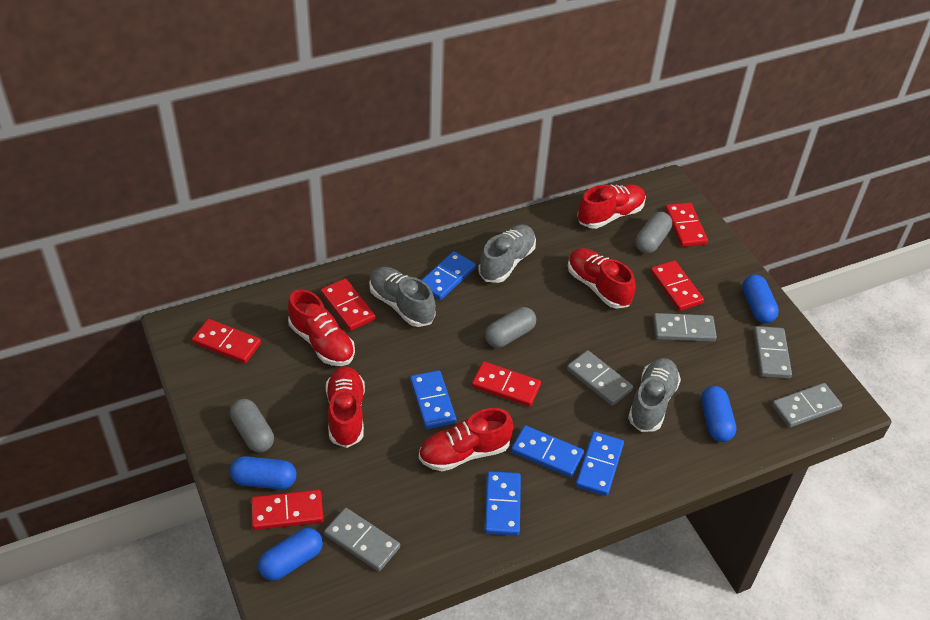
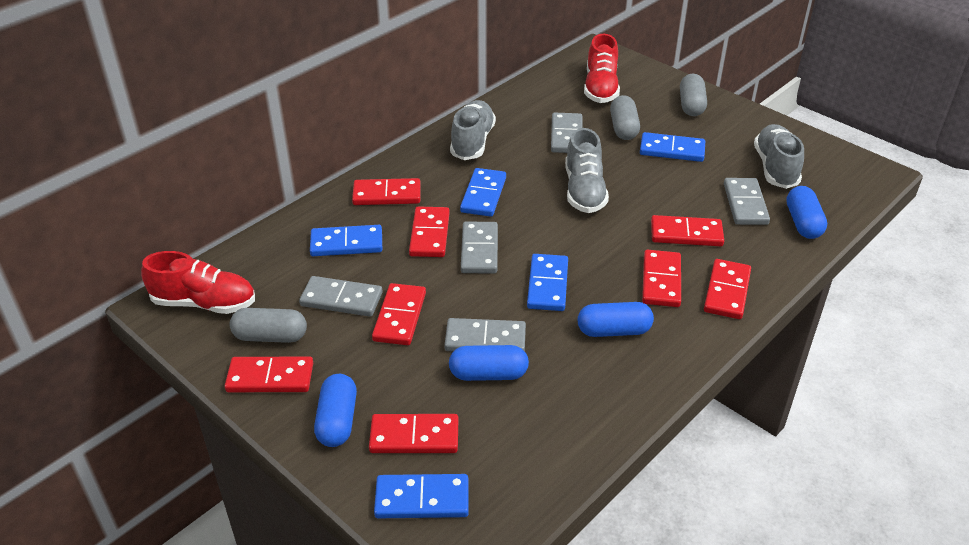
red domino: 6 -> 8
red shoe: 5 -> 2

